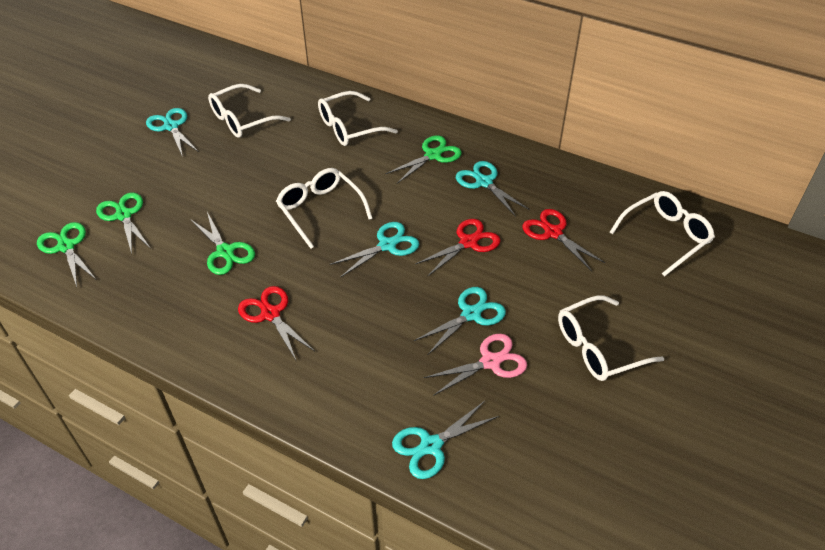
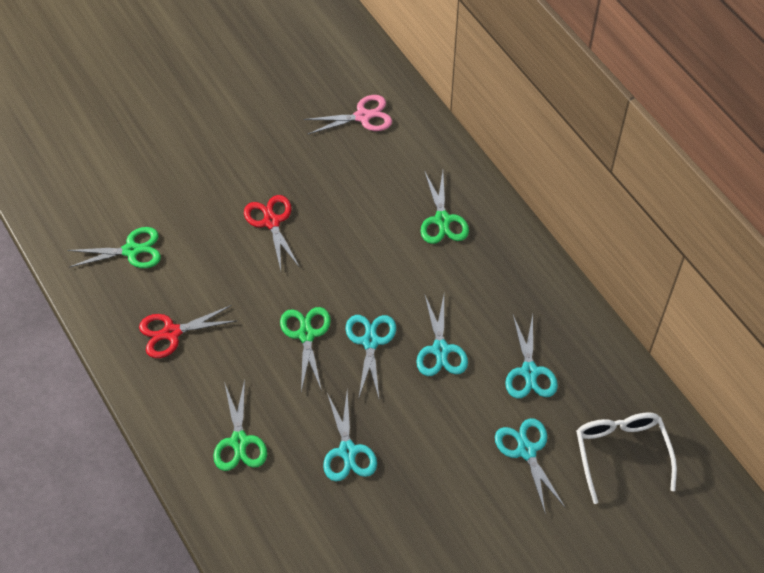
red scissors: 3 -> 2
white glasses: 5 -> 1

